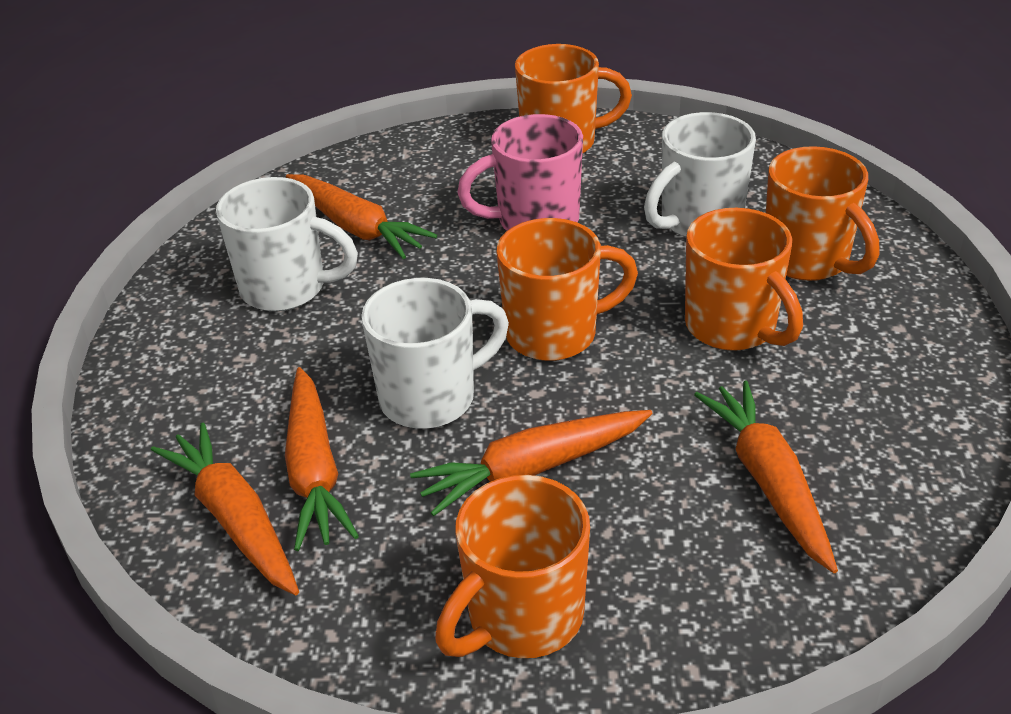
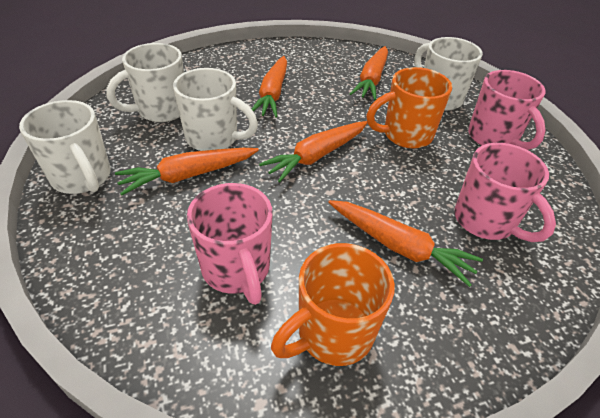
orange mug: 5 -> 2
pink mug: 1 -> 3
white mug: 3 -> 4

